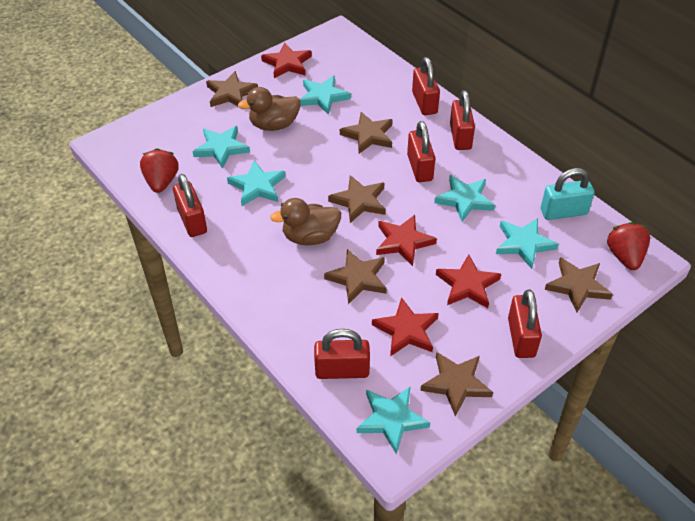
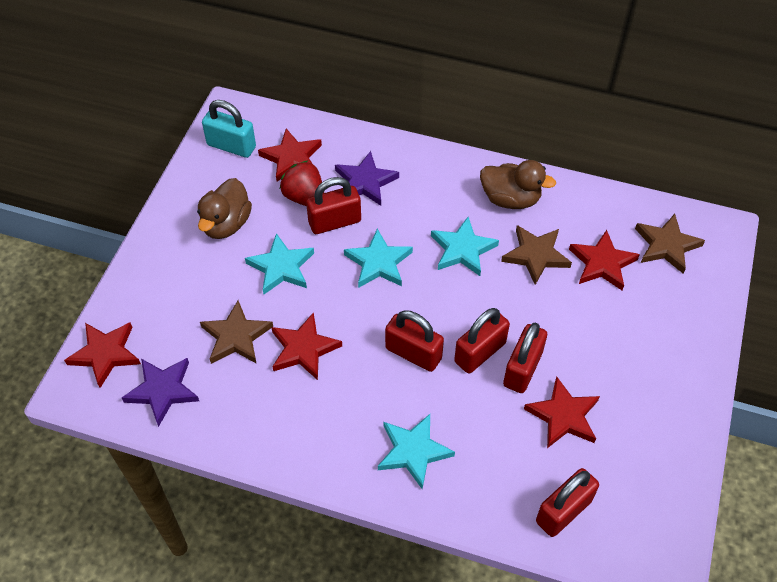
brown star: 6 -> 3
purple star: 0 -> 2
red padlock: 6 -> 5
red star: 4 -> 5
red strawberry: 2 -> 1
turquoise star: 6 -> 4

